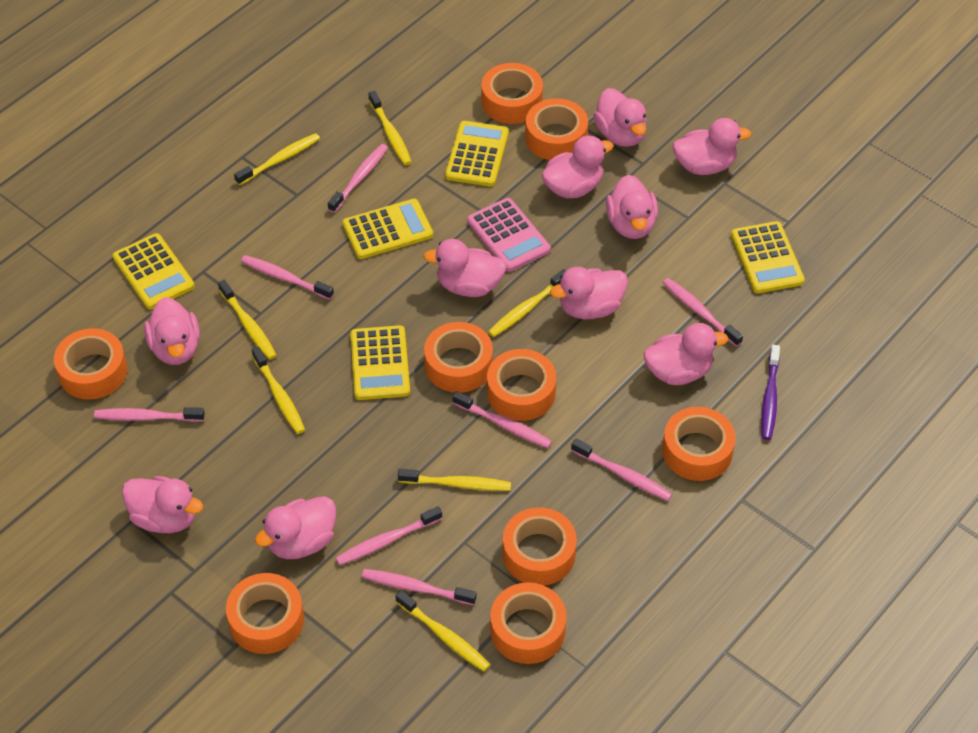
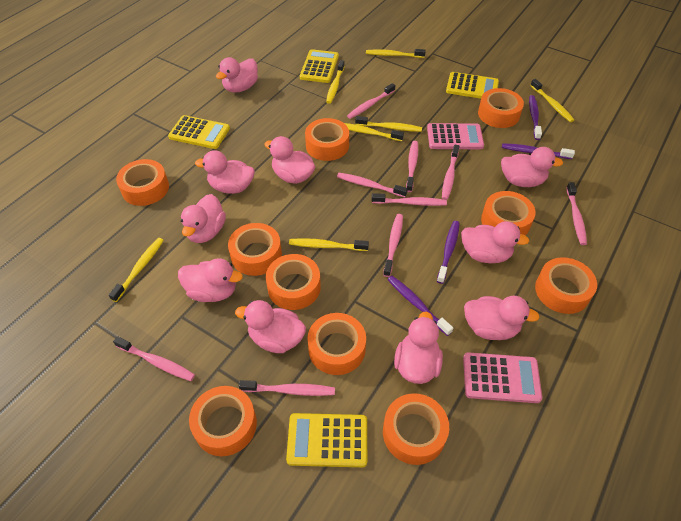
orange tape: 9 -> 10
pink calculator: 1 -> 2
pink toothbrush: 8 -> 9
purple toothbrush: 1 -> 4
yellow calculator: 5 -> 4

